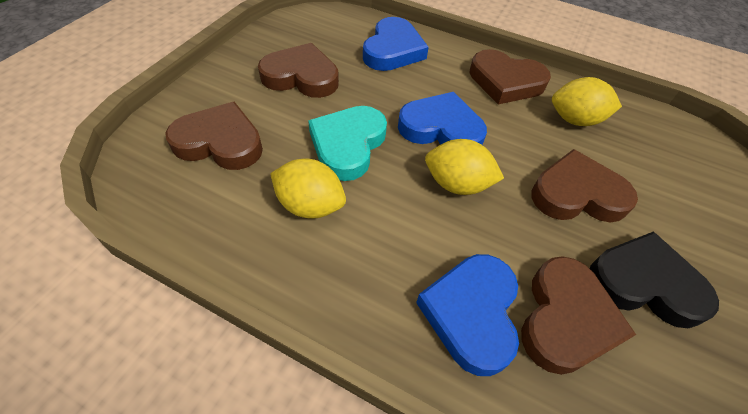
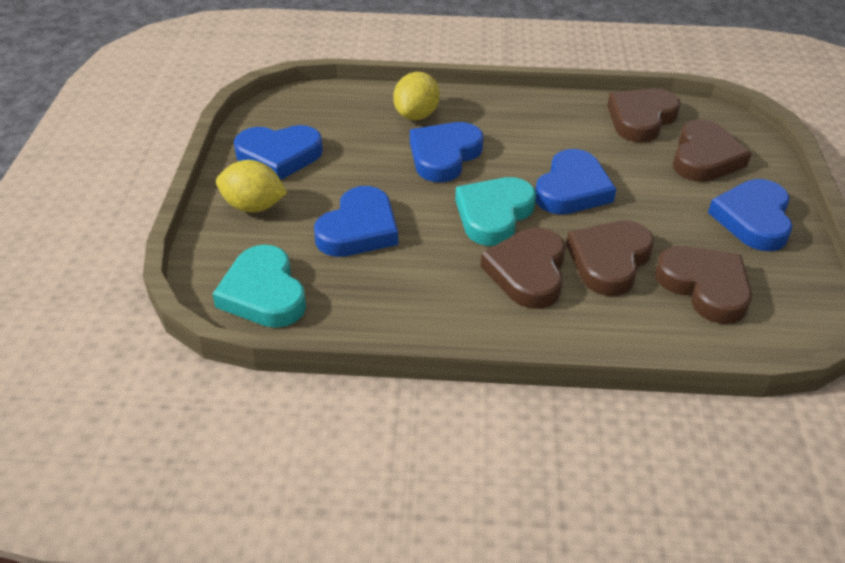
black heart: 1 -> 0
blue heart: 3 -> 5
turquoise heart: 1 -> 2
yellow lemon: 3 -> 2

